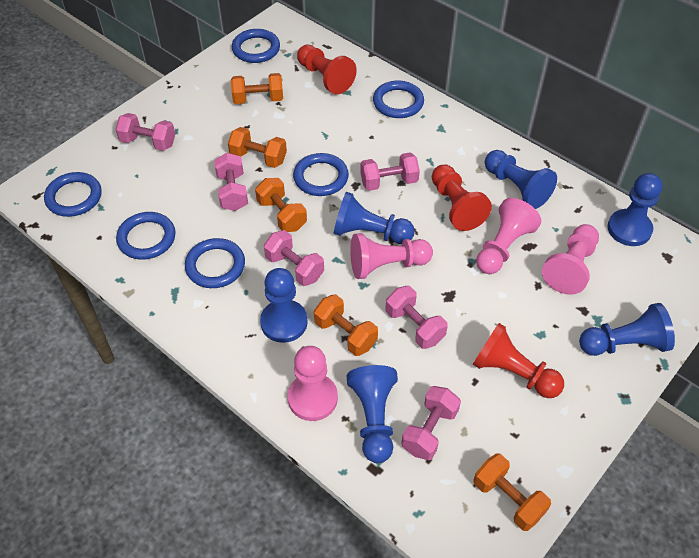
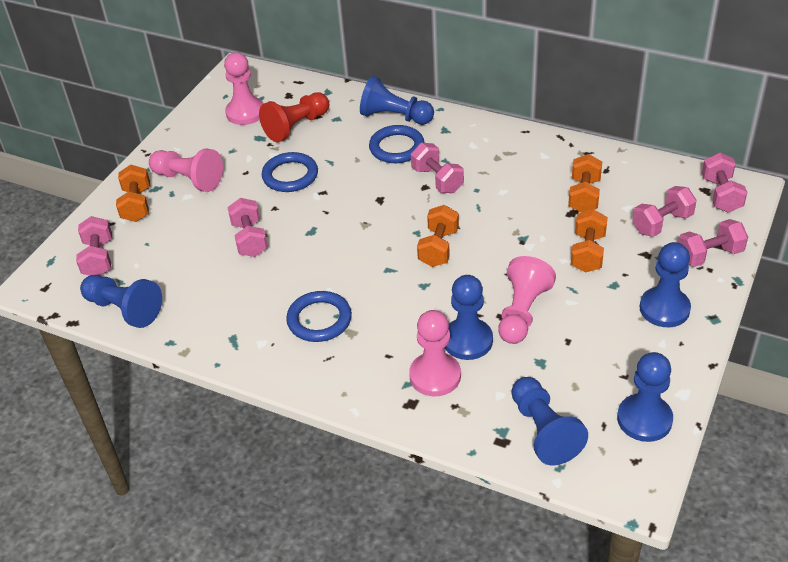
blue ring: 6 -> 3
orange dumbbell: 5 -> 4
red pawn: 3 -> 1

